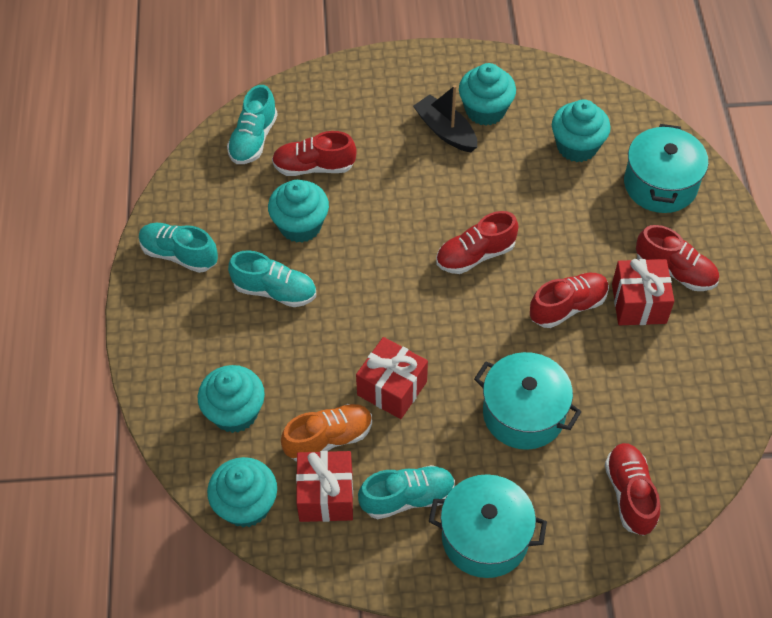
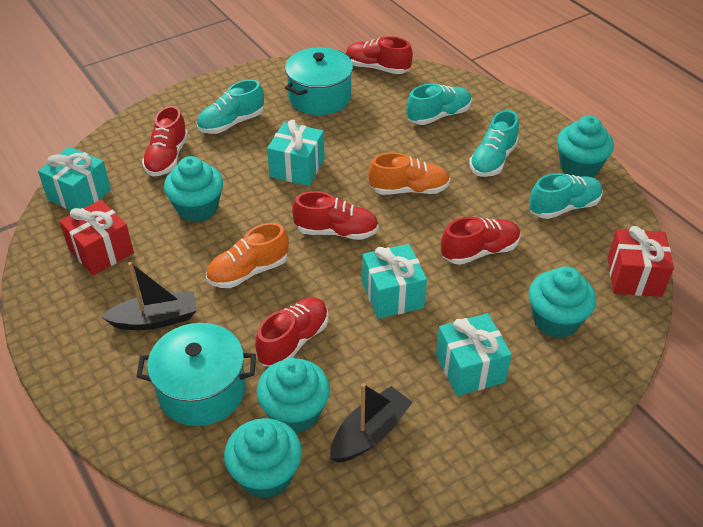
black boat: 1 -> 2
orange shoe: 1 -> 2
red gift: 3 -> 2
turquoise gift: 0 -> 4
turquoise pot: 3 -> 2

